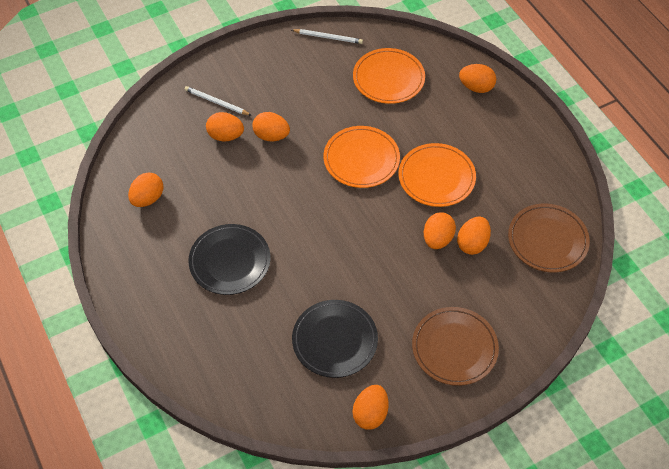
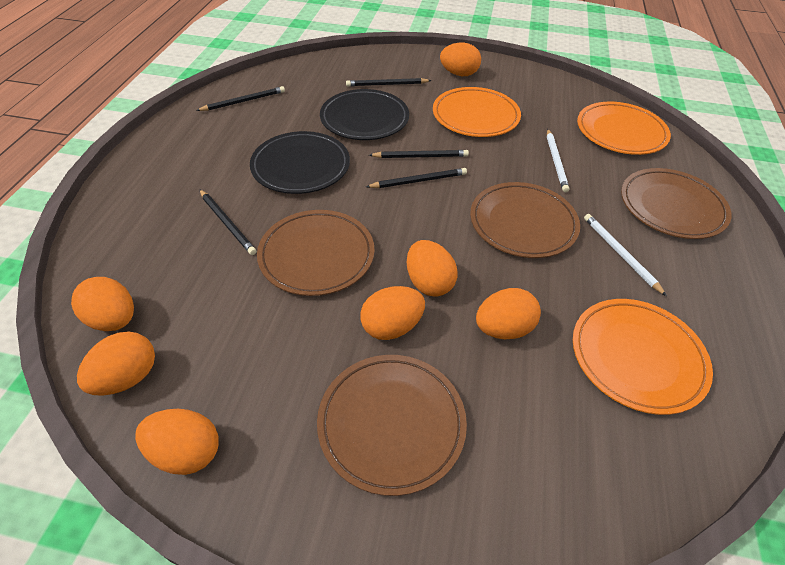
black pencil: 0 -> 5
brown plate: 2 -> 4

